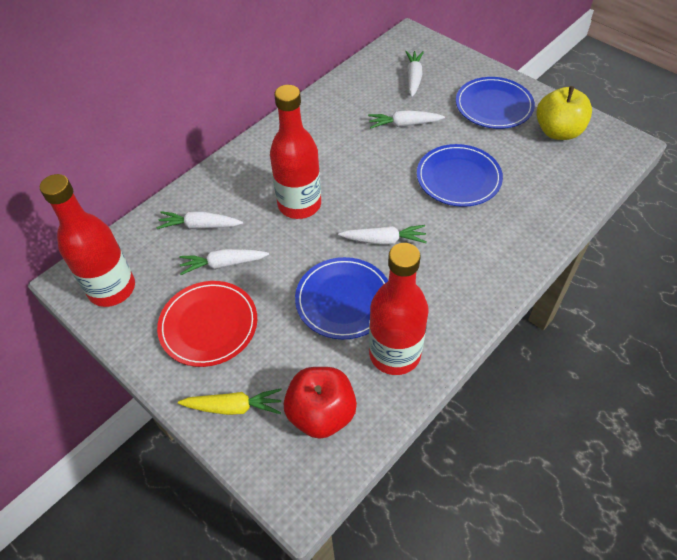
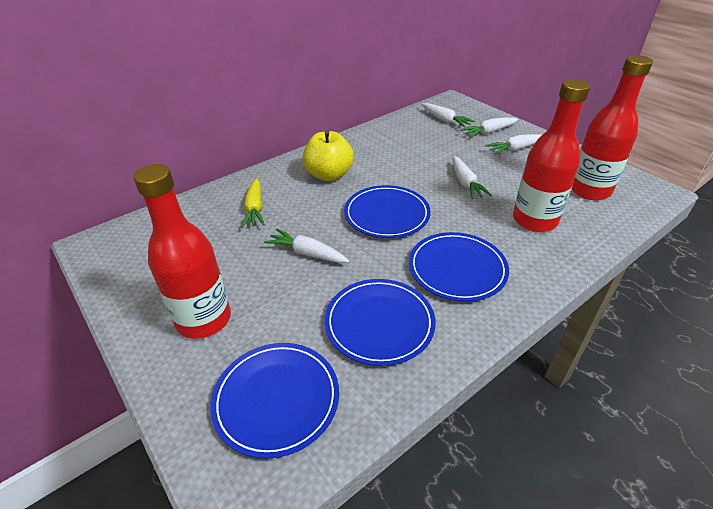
blue plate: 3 -> 4
red apple: 1 -> 0
red plate: 1 -> 0

